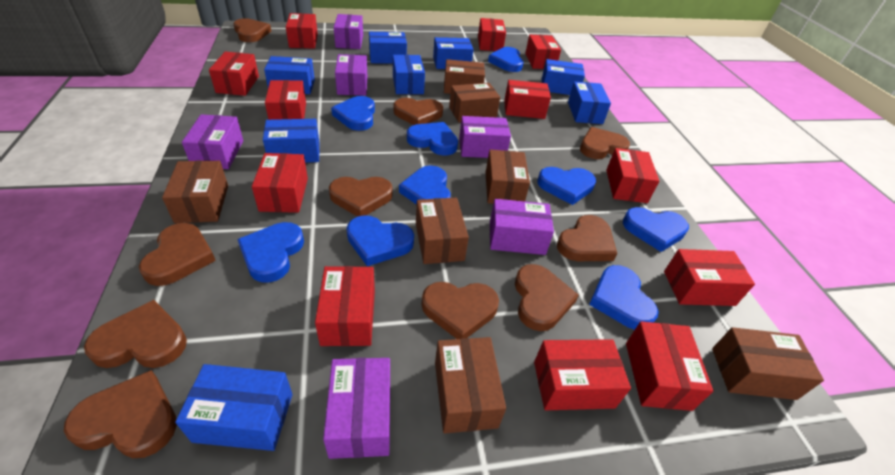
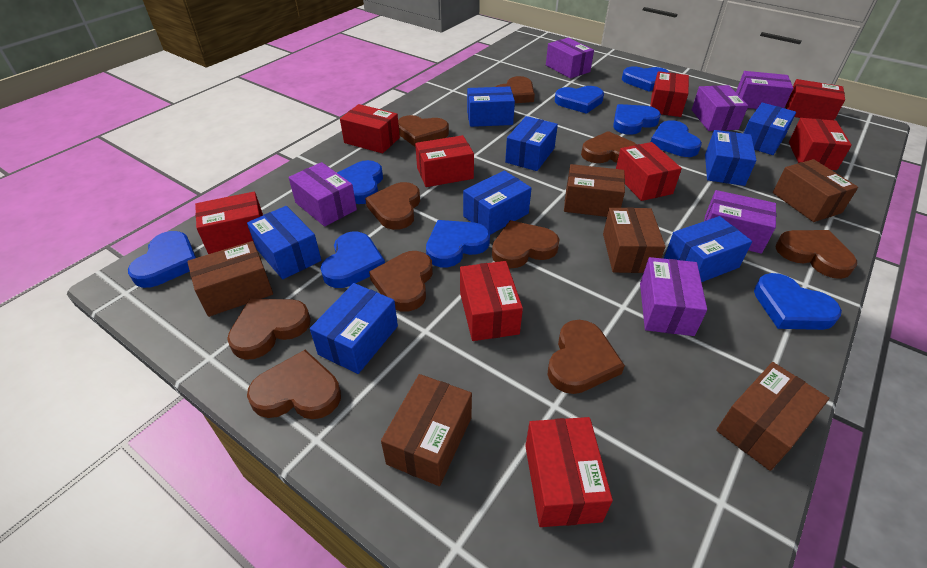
brown box: 7 -> 6
red box: 12 -> 9

